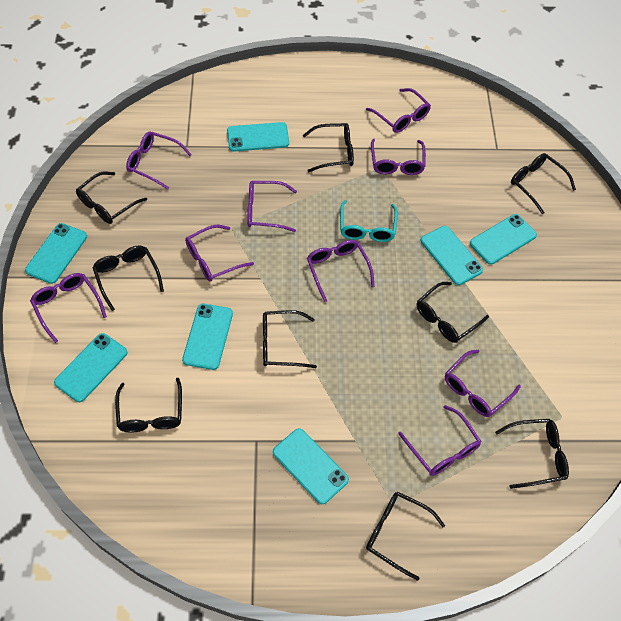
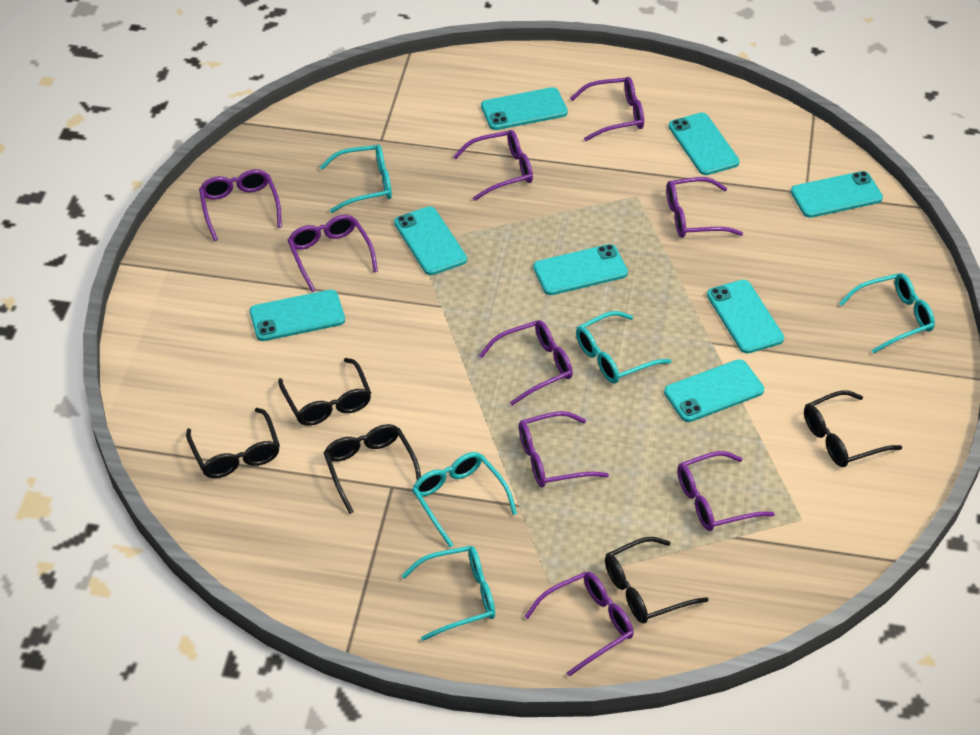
black glasses: 9 -> 5
turquoise glasses: 1 -> 5
turquoise phone: 7 -> 8

